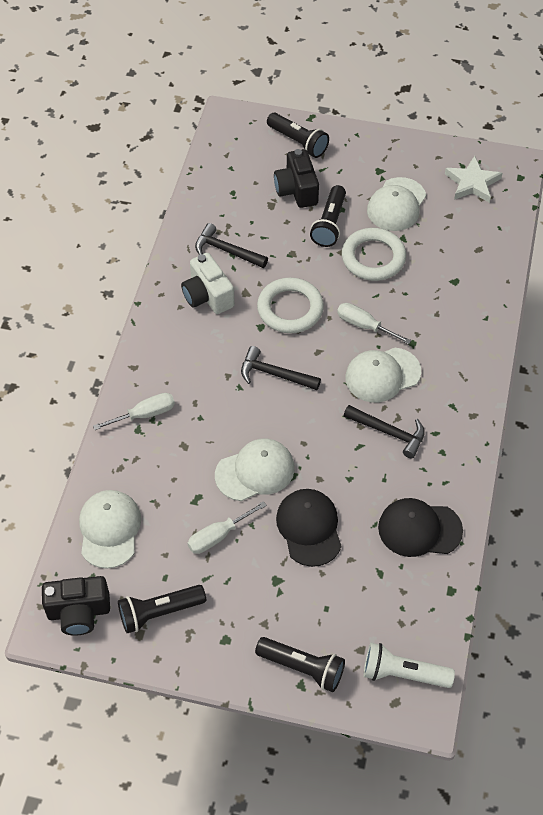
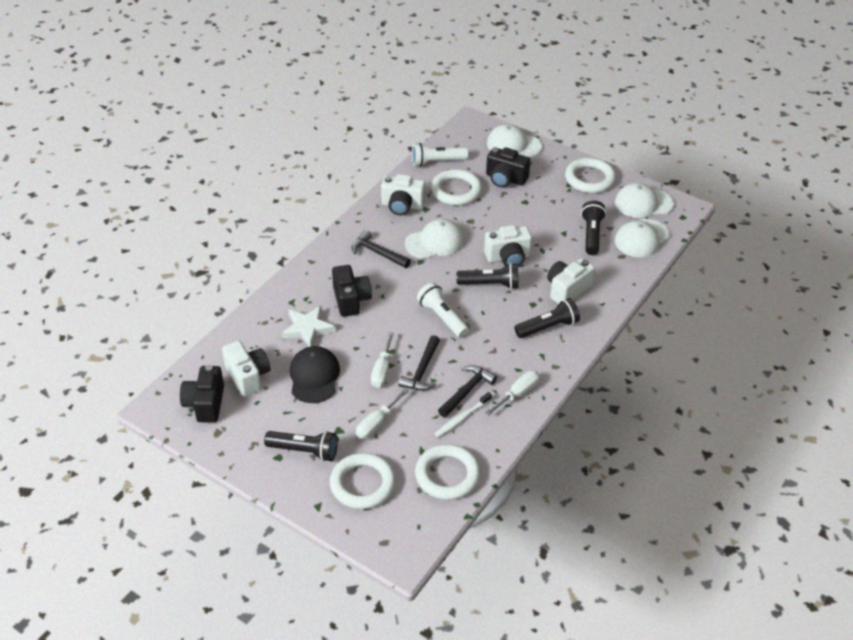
black camera: 2 -> 3
black cap: 2 -> 1
white camera: 1 -> 4
white flashlight: 1 -> 2
white ring: 2 -> 4
white toothbrush: 0 -> 1

